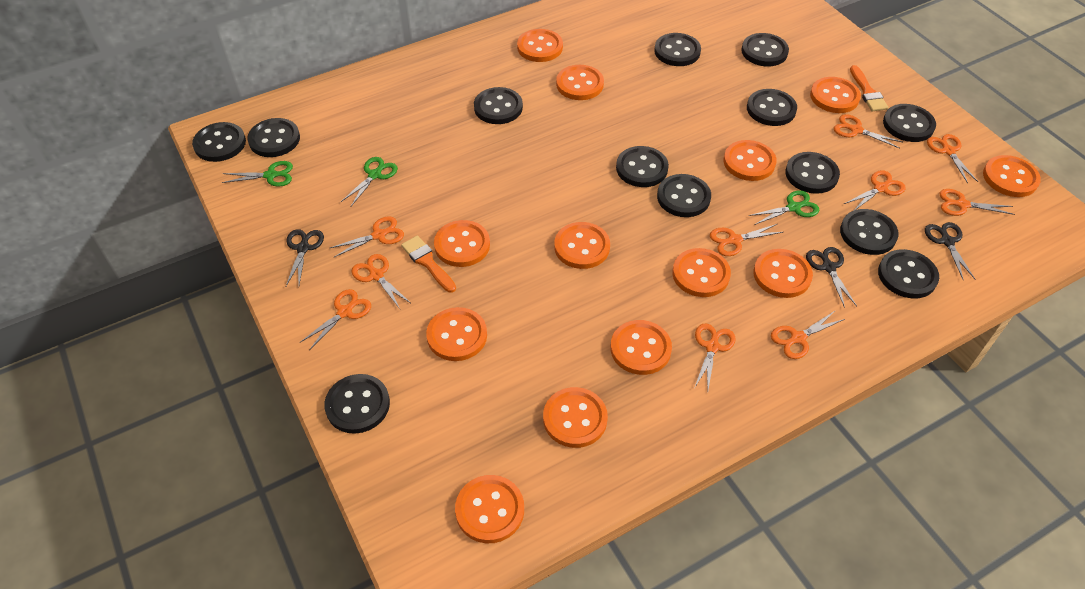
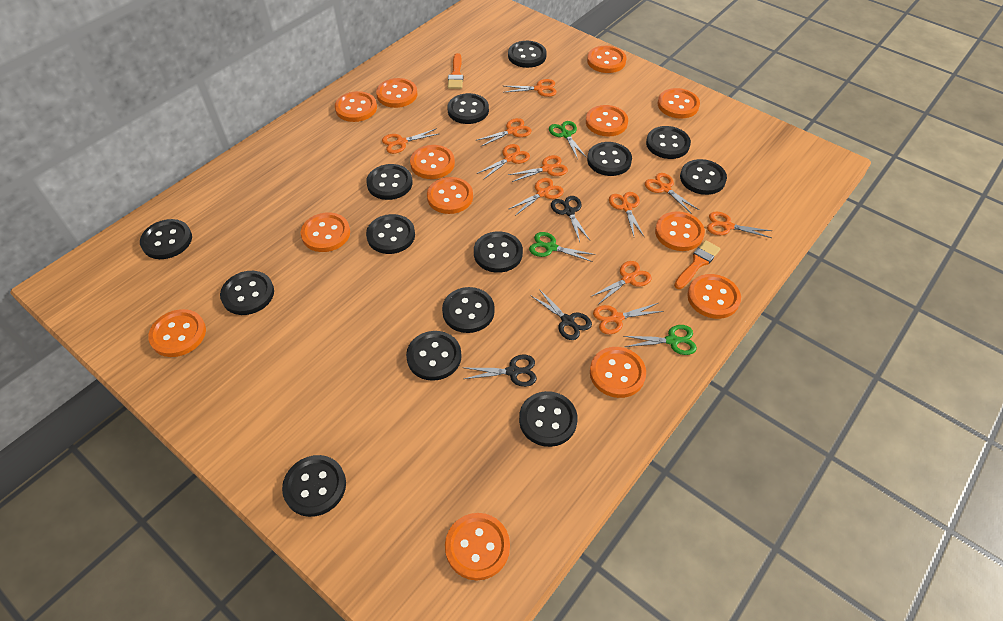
black button: 13 -> 14
orange scissors: 10 -> 11

